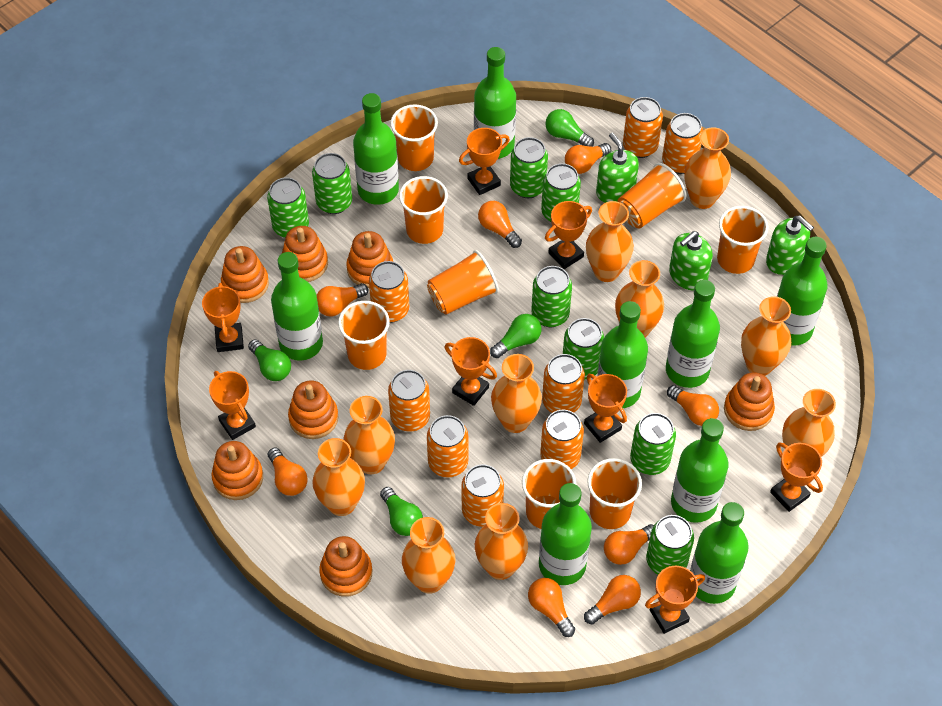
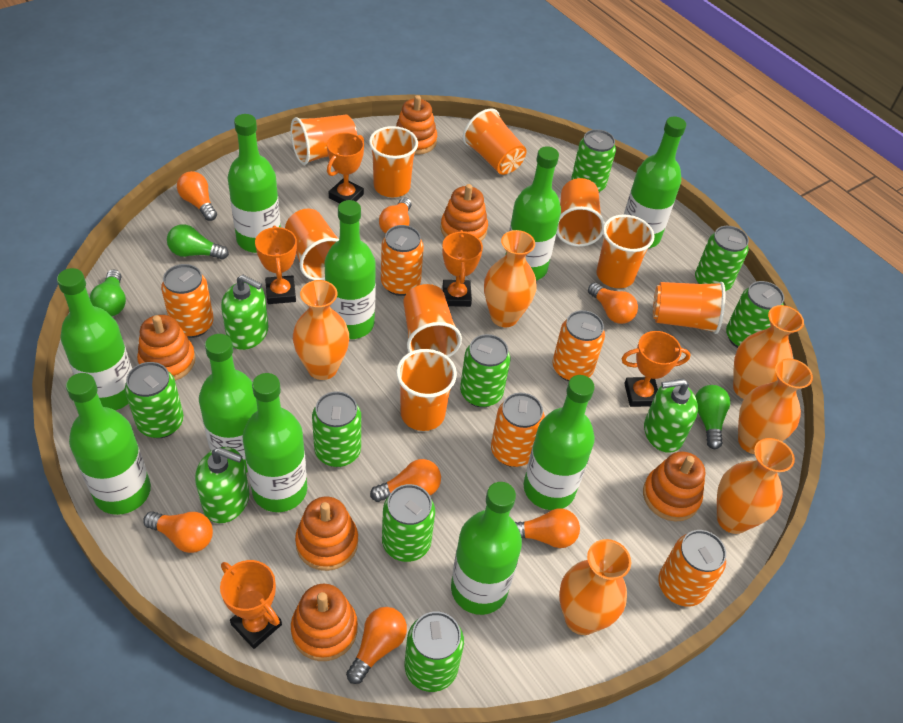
green bottle: 9 -> 10
green light bulb: 4 -> 3
orange can: 8 -> 5
orange cup: 8 -> 9
orange light bulb: 8 -> 7
orange stacking toy: 7 -> 6
orange trophy: 8 -> 5
orange vase: 10 -> 6

